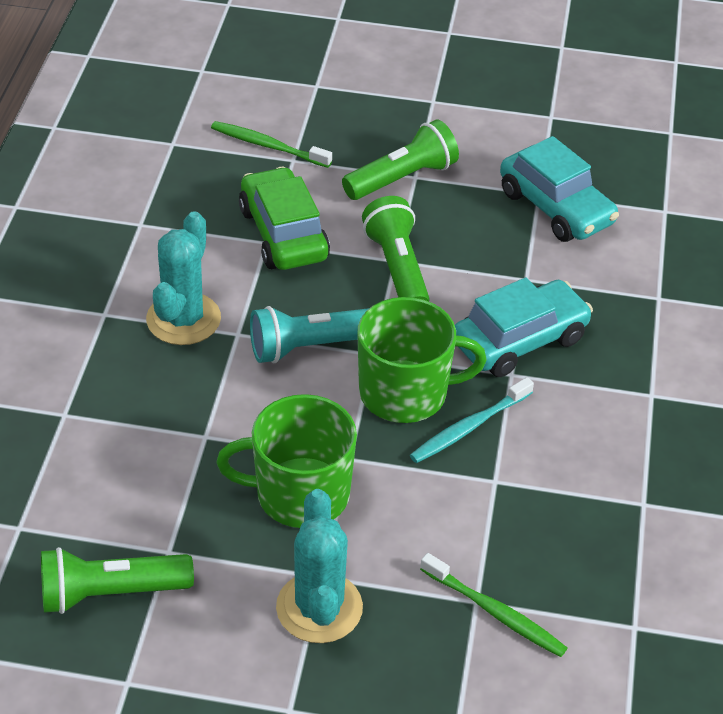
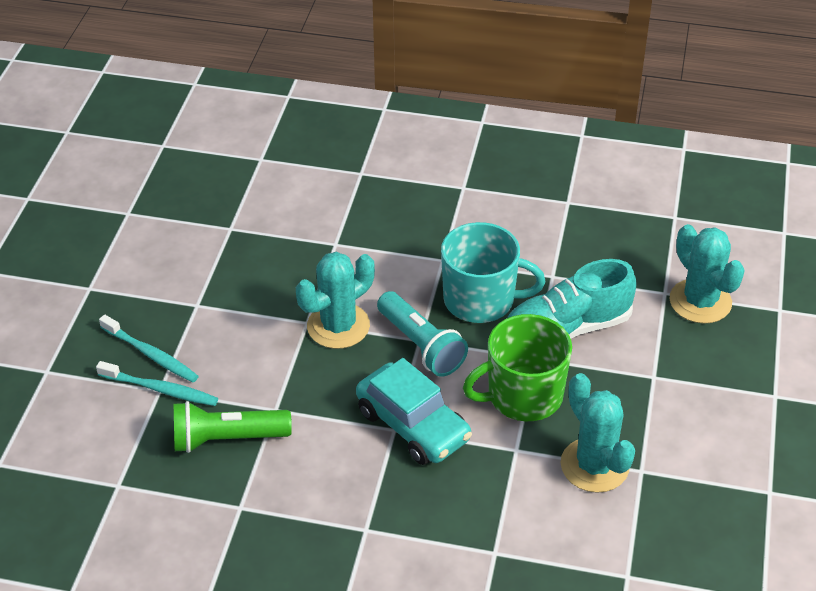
green car: 1 -> 0
green flashlight: 3 -> 1
green mug: 2 -> 1
green toothbrush: 2 -> 0
turquoise cactus: 2 -> 3
turquoise car: 2 -> 1
turquoise mug: 0 -> 1
turquoise shoe: 0 -> 1
turquoise toothbrush: 1 -> 2

